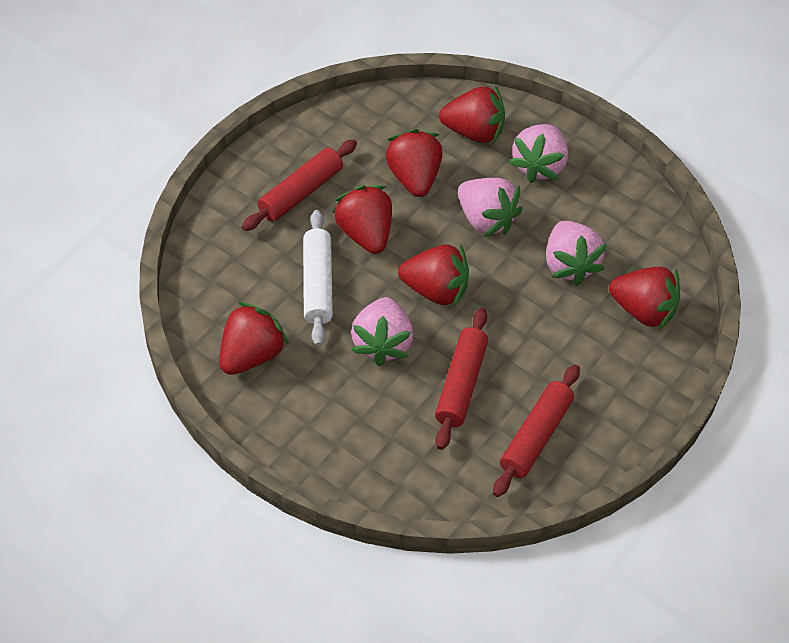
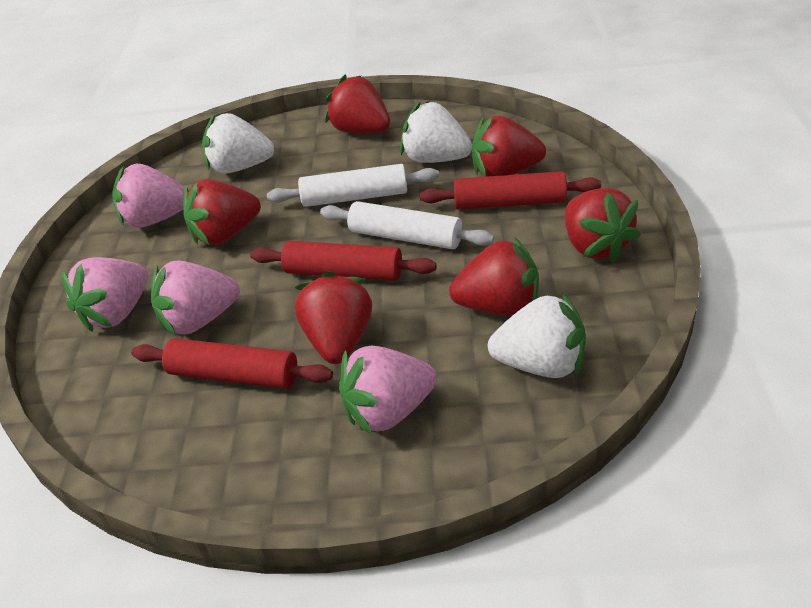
white rolling pin: 1 -> 2
white strawberry: 0 -> 3

